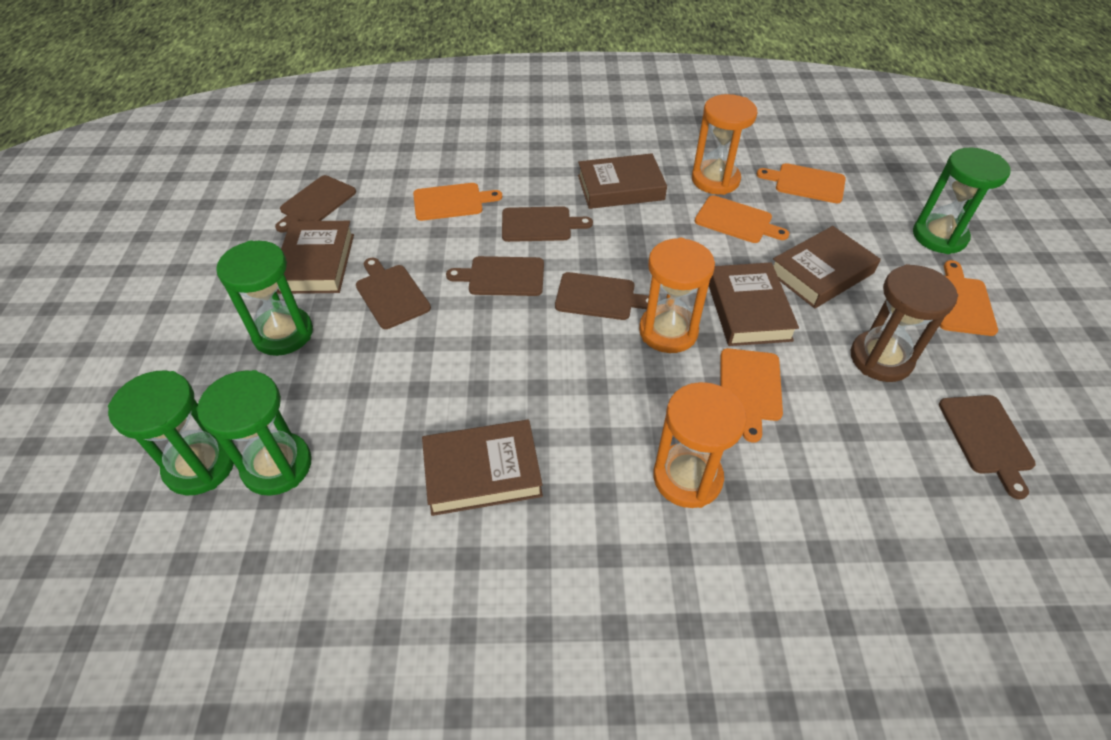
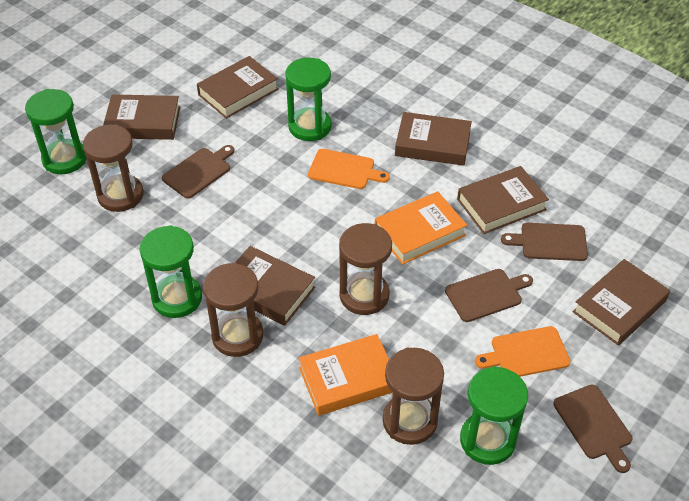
brown book: 5 -> 6
brown cutting board: 6 -> 4
brown hourglass: 1 -> 4
orange book: 0 -> 2
orange cutting board: 5 -> 2
orange hourglass: 3 -> 0

